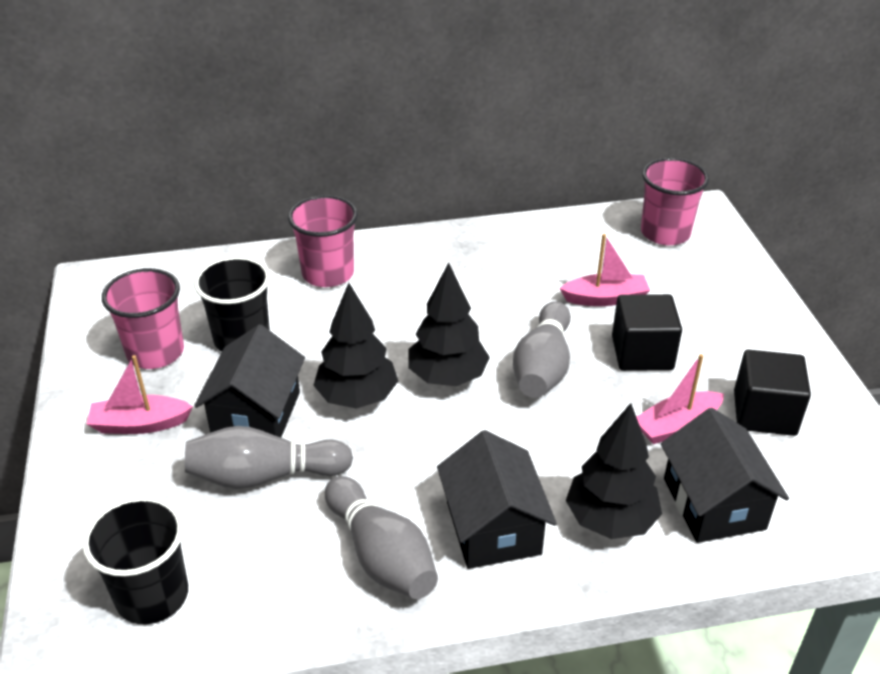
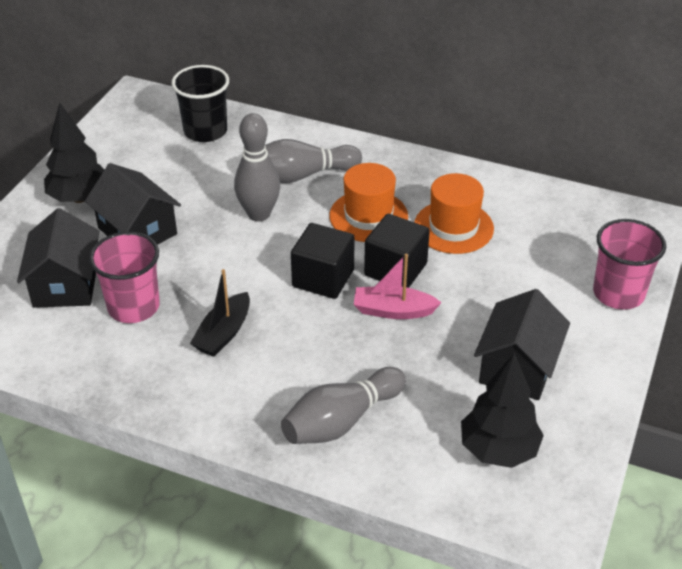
black boat: 0 -> 1
black cup: 2 -> 1
black tree: 3 -> 2
orange hat: 0 -> 2
pink boat: 3 -> 1
pink cup: 3 -> 2

